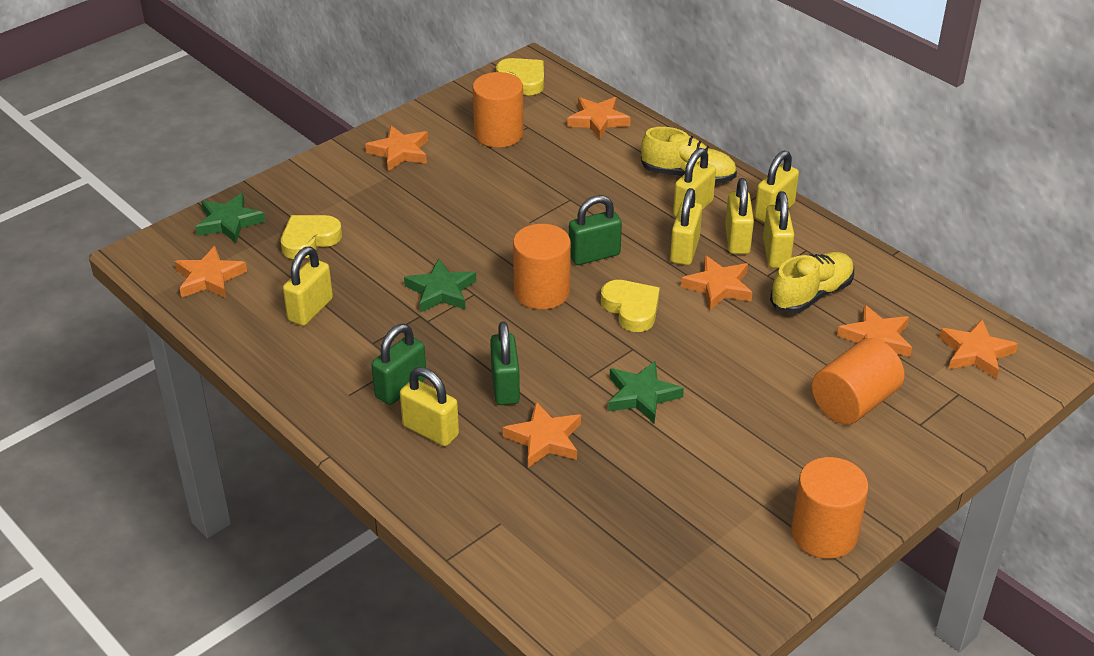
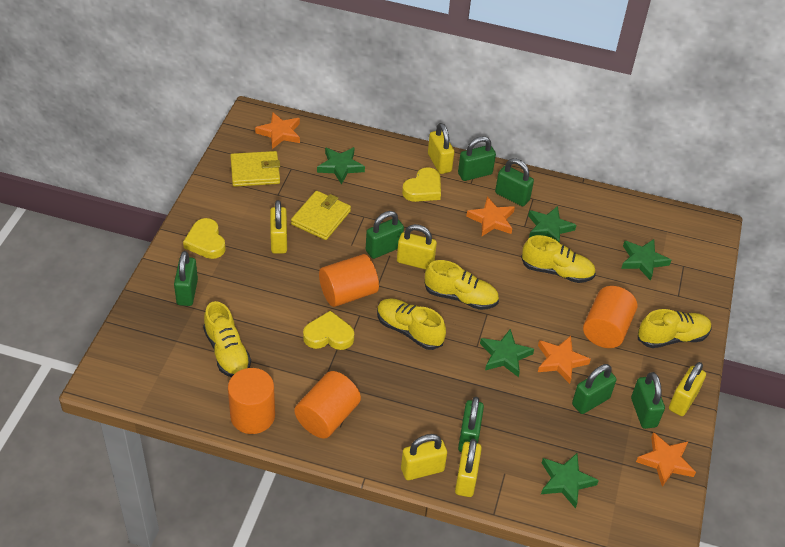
green padlock: 3 -> 7
green star: 3 -> 5
orange star: 7 -> 4
yellow padlock: 7 -> 6
yellow shoe: 2 -> 5
yellow wallet: 0 -> 2

